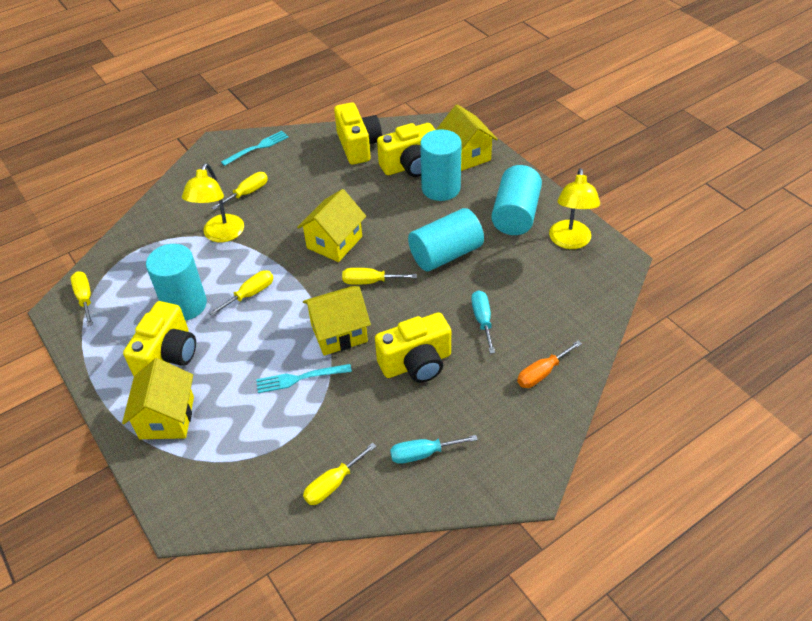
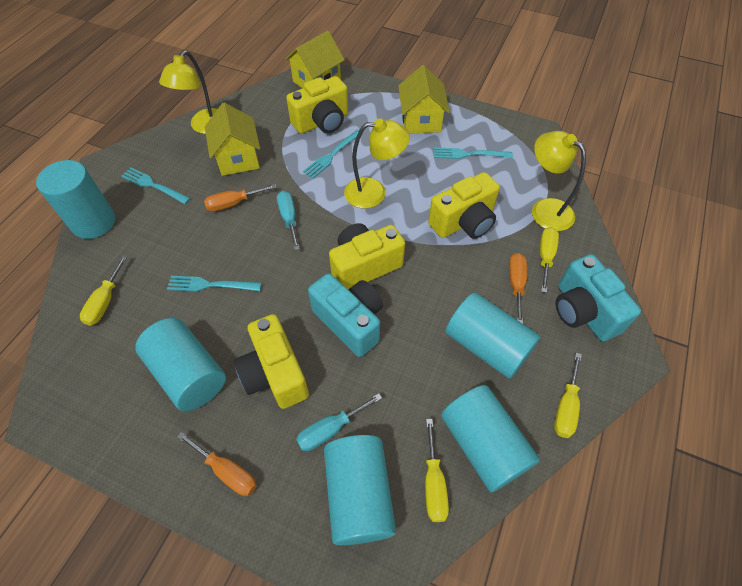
orange screwdriver: 1 -> 3
turquoise camera: 0 -> 2
turquoise cylinder: 4 -> 5
turquoise fork: 2 -> 4
yellow house: 4 -> 3
yellow lamp: 2 -> 3
yellow screwdriver: 5 -> 4

